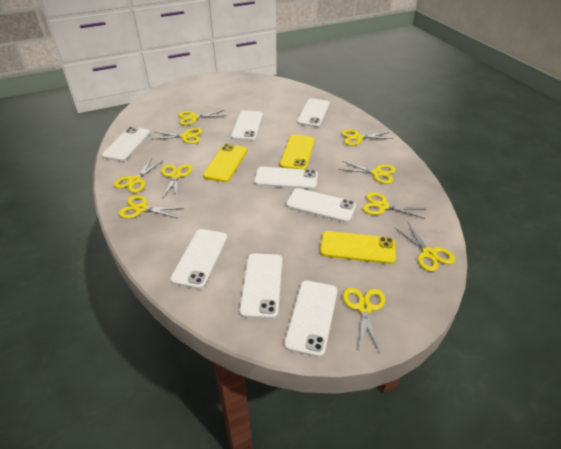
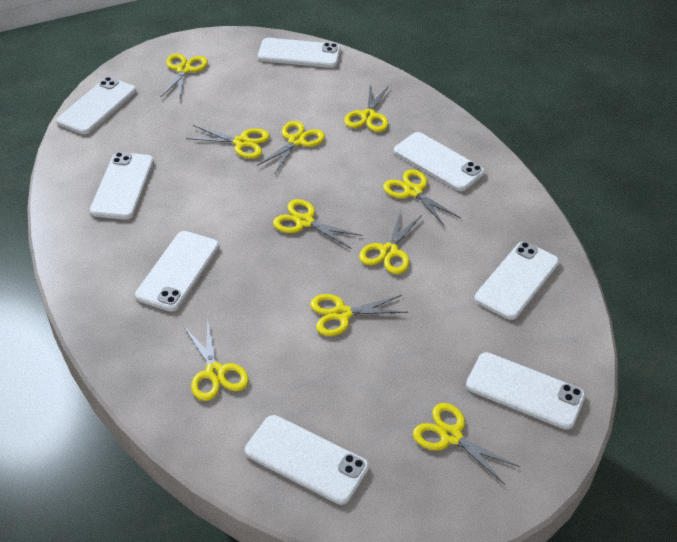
yellow phone: 3 -> 0

